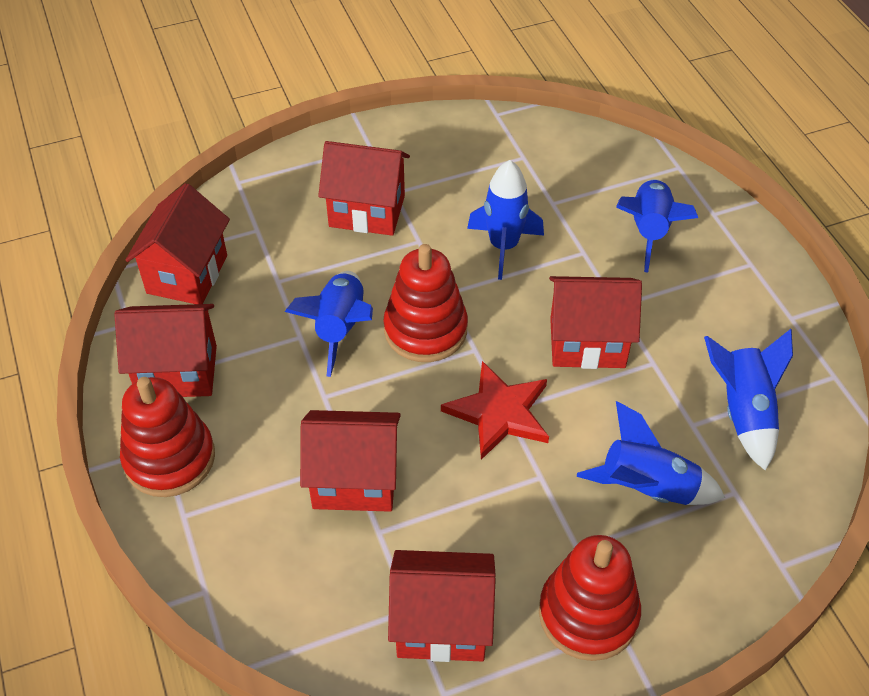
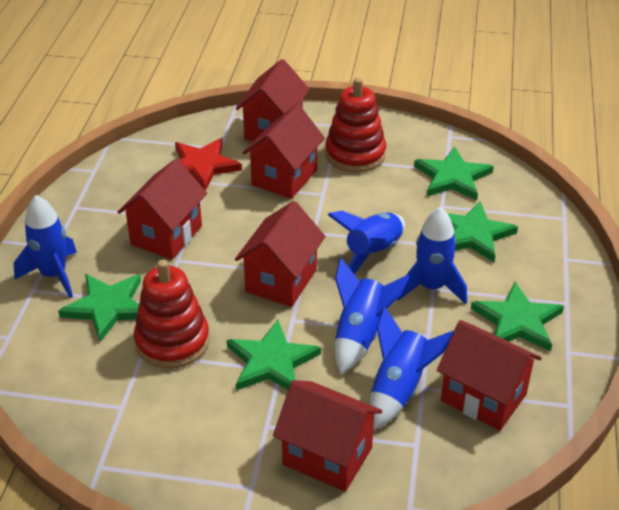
green star: 0 -> 5
red stacking toy: 3 -> 2

